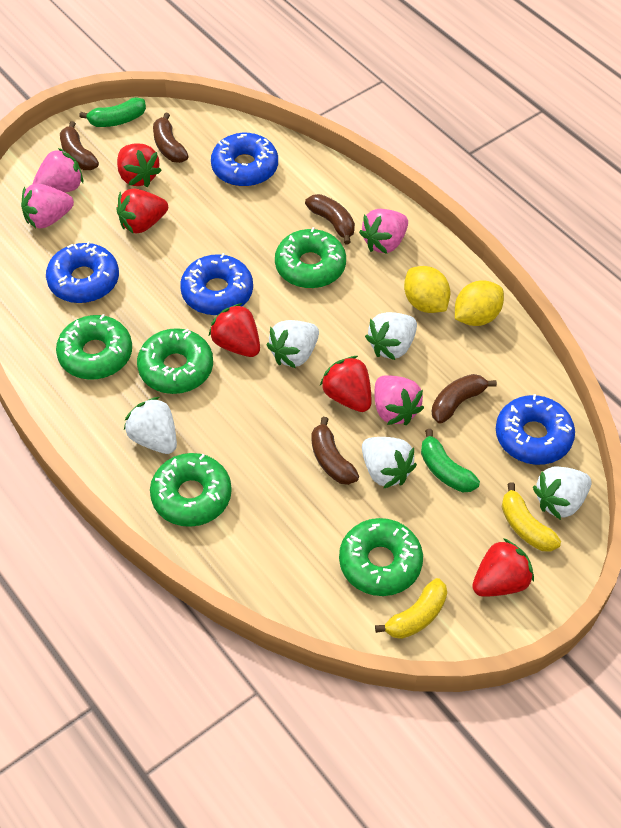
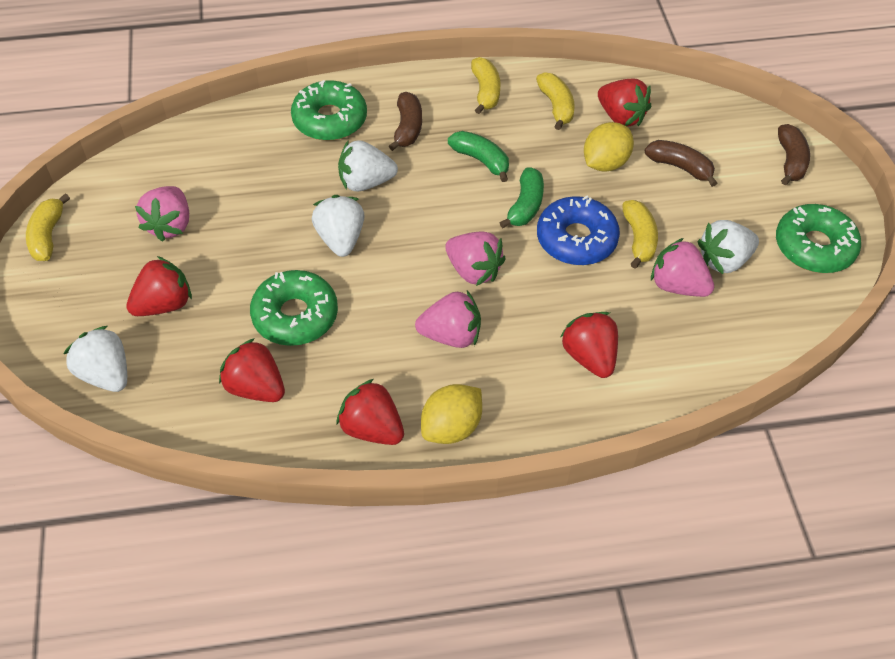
blue donut: 4 -> 1
brown banana: 5 -> 3
green donut: 5 -> 3
white strawberry: 5 -> 4
yellow banana: 2 -> 4

